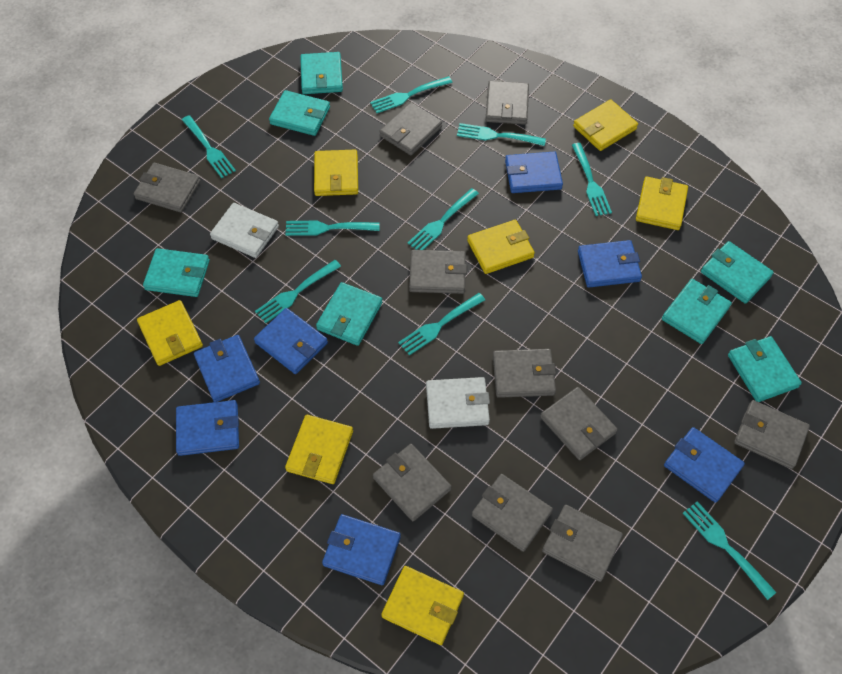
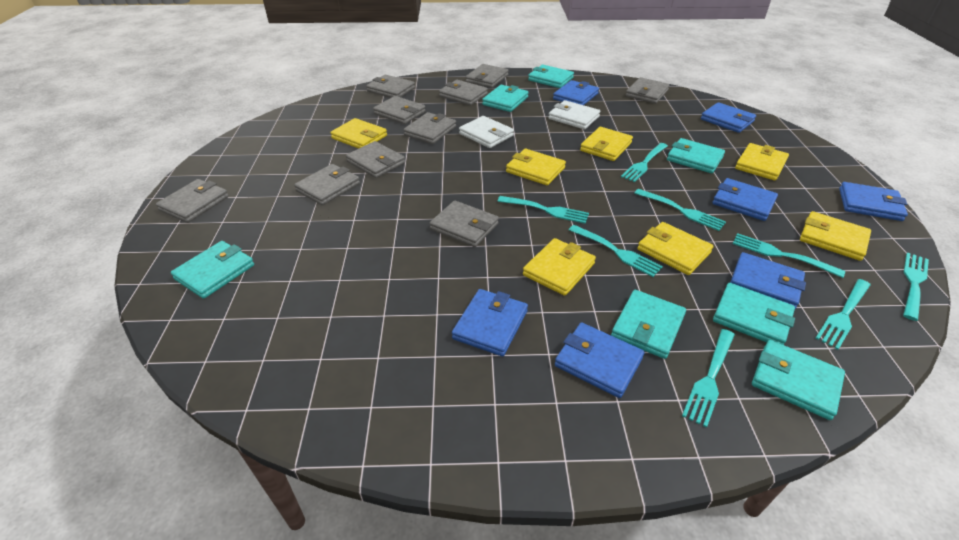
turquoise fork: 9 -> 8

